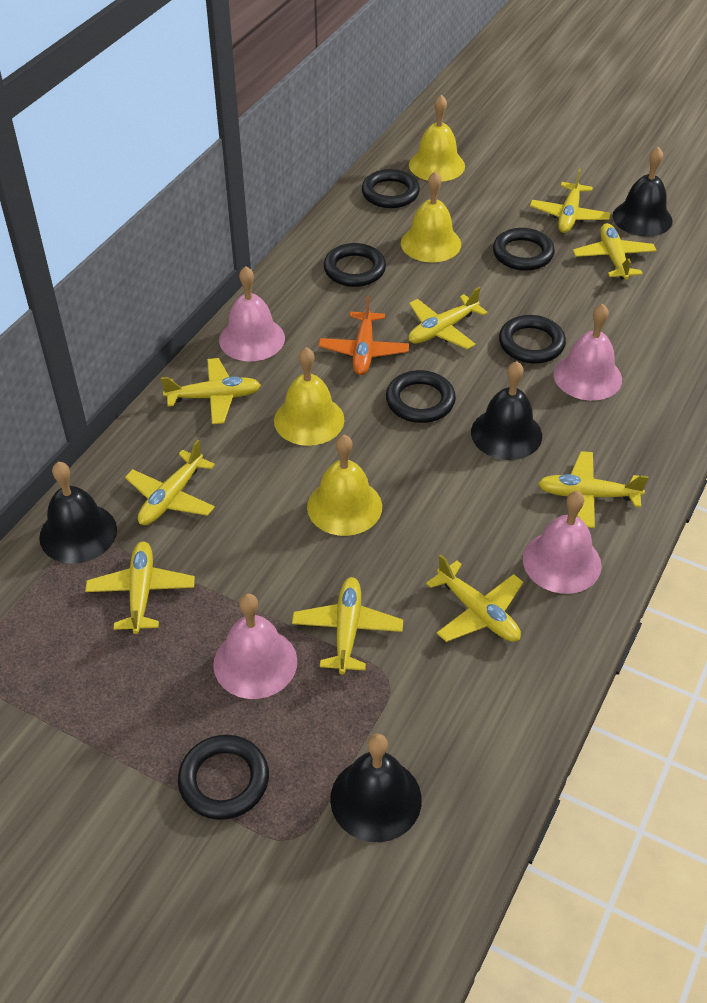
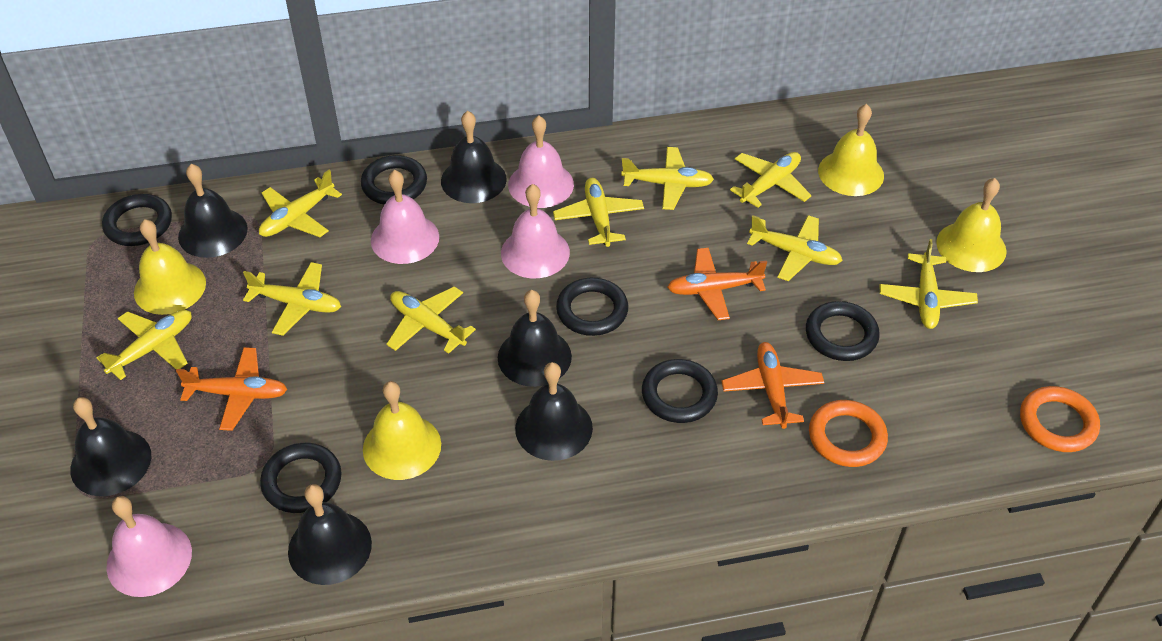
black bell: 4 -> 6
orange plane: 1 -> 3
orange ring: 0 -> 2

